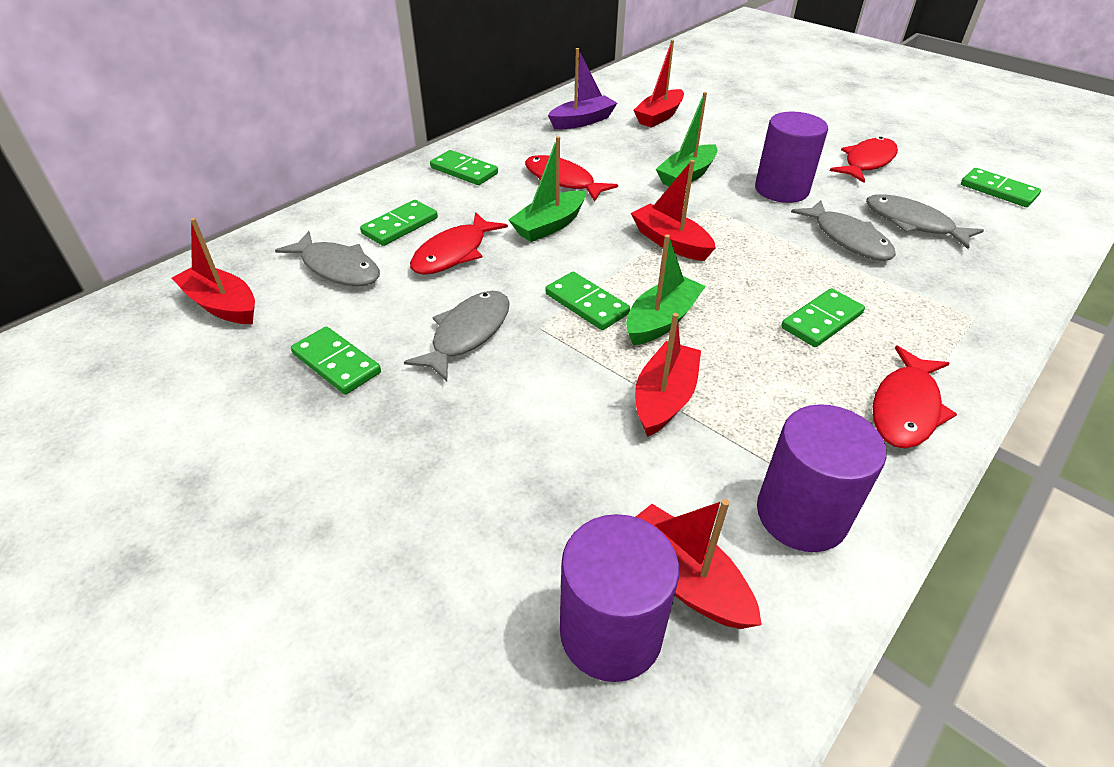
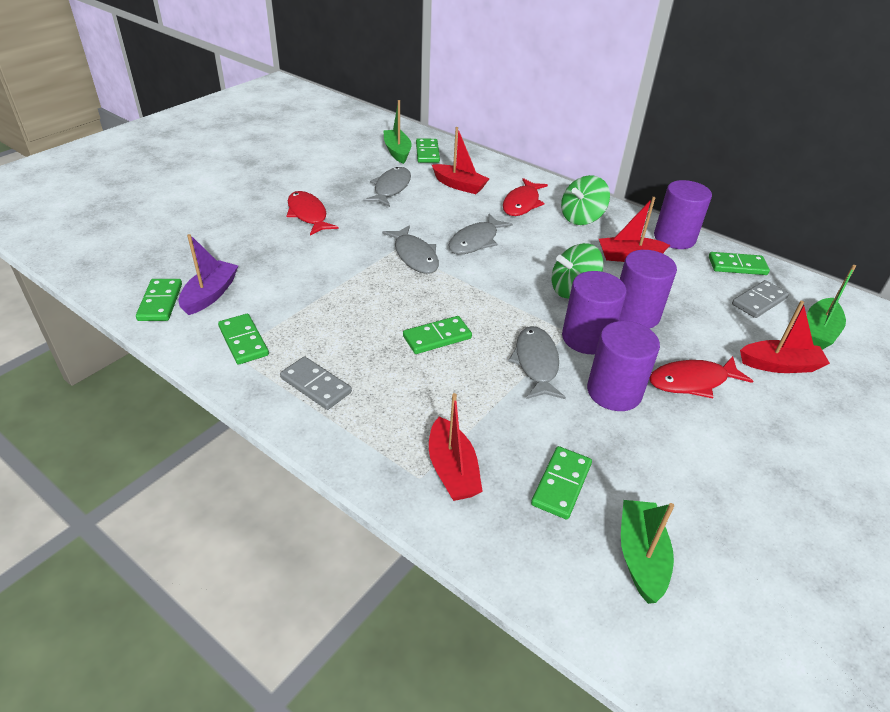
green spinning top: 0 -> 2
grey domino: 0 -> 2
purple cylinder: 3 -> 4
red boat: 5 -> 4
red fish: 4 -> 3

